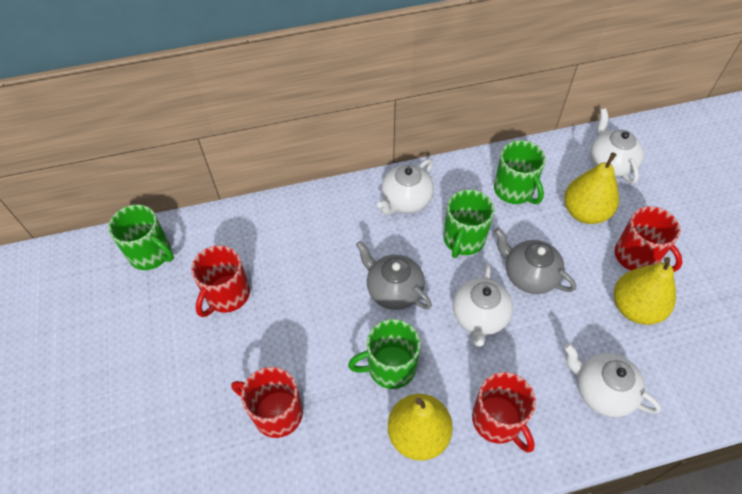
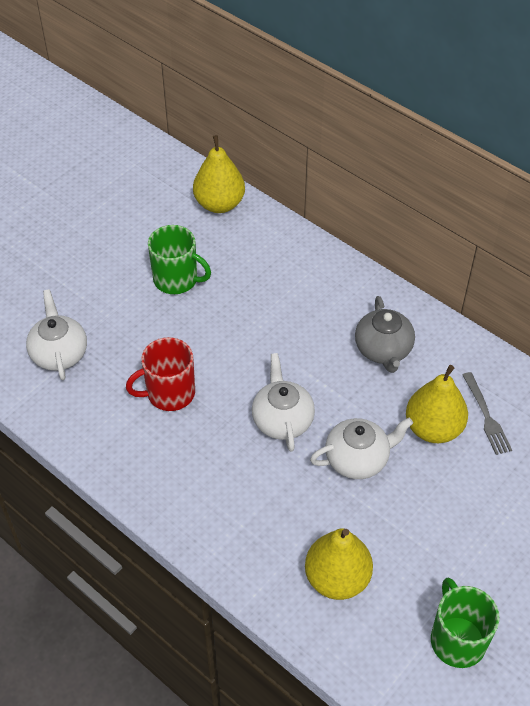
green mug: 4 -> 2
grey fork: 0 -> 1
grey teapot: 2 -> 1
red mug: 4 -> 1
white teapot: 4 -> 3

